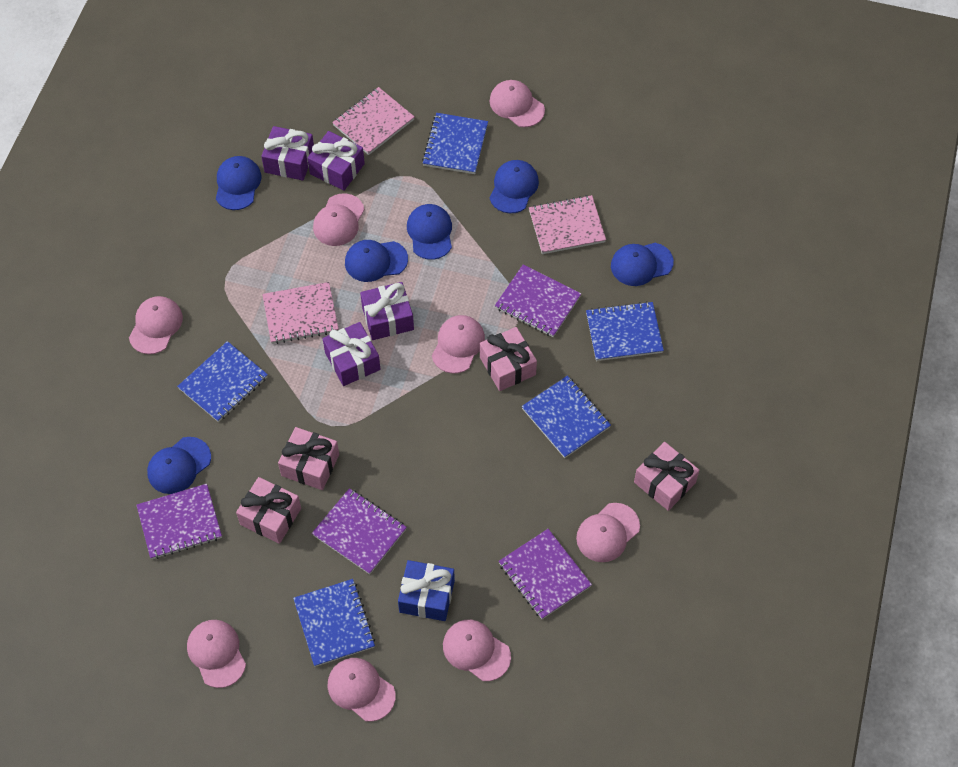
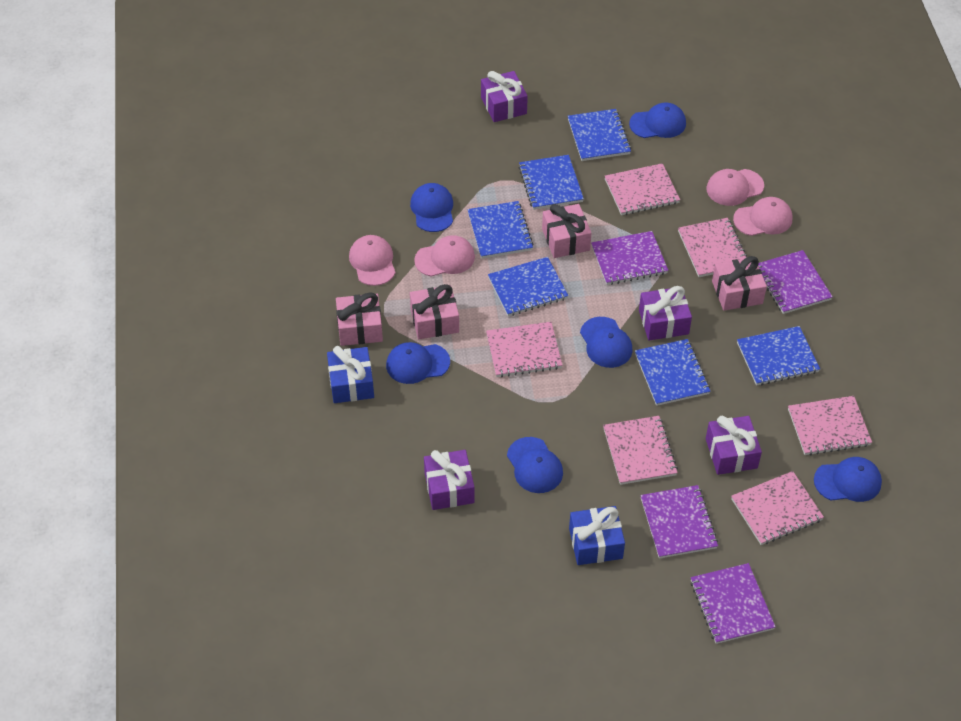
blue gift: 1 -> 2
blue notebook: 5 -> 6
pink cap: 8 -> 4
pink notebook: 3 -> 6

